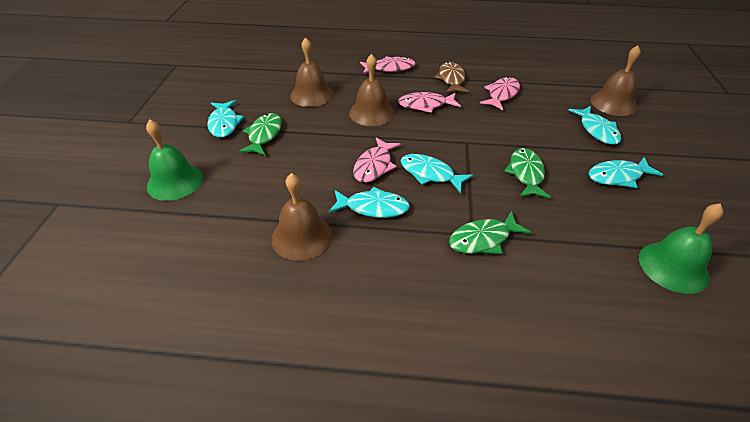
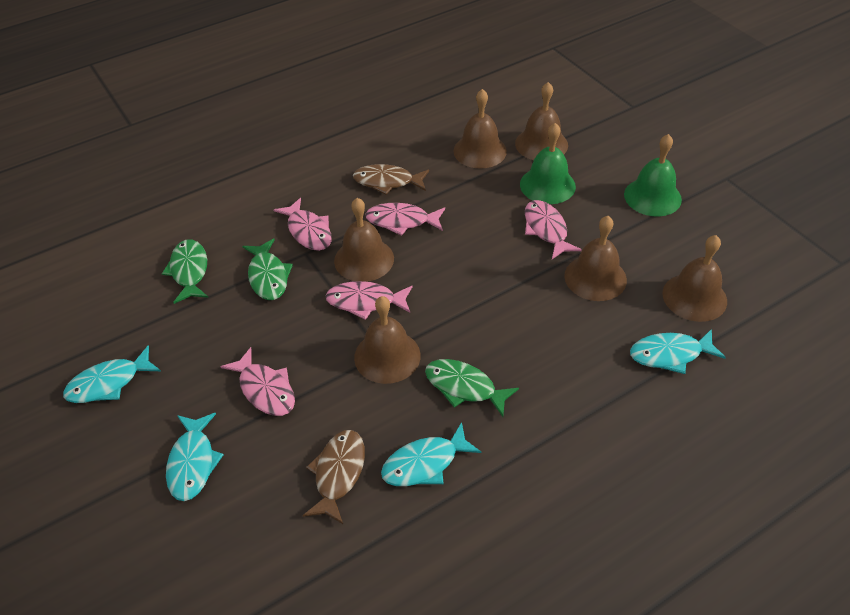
brown bell: 4 -> 6
brown fish: 1 -> 2
pink fish: 4 -> 5
turquoise fish: 5 -> 4

